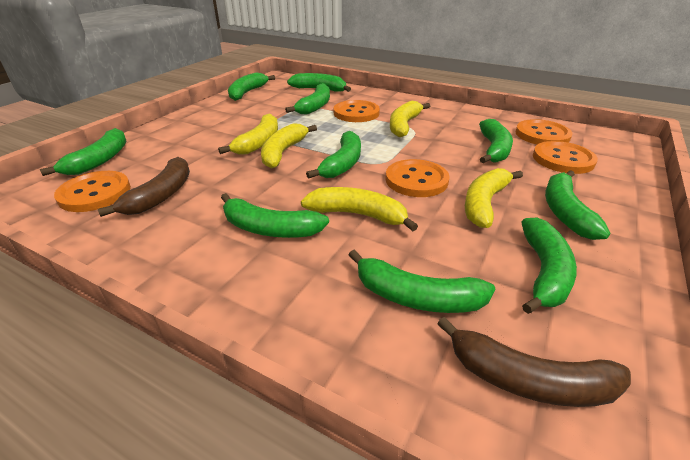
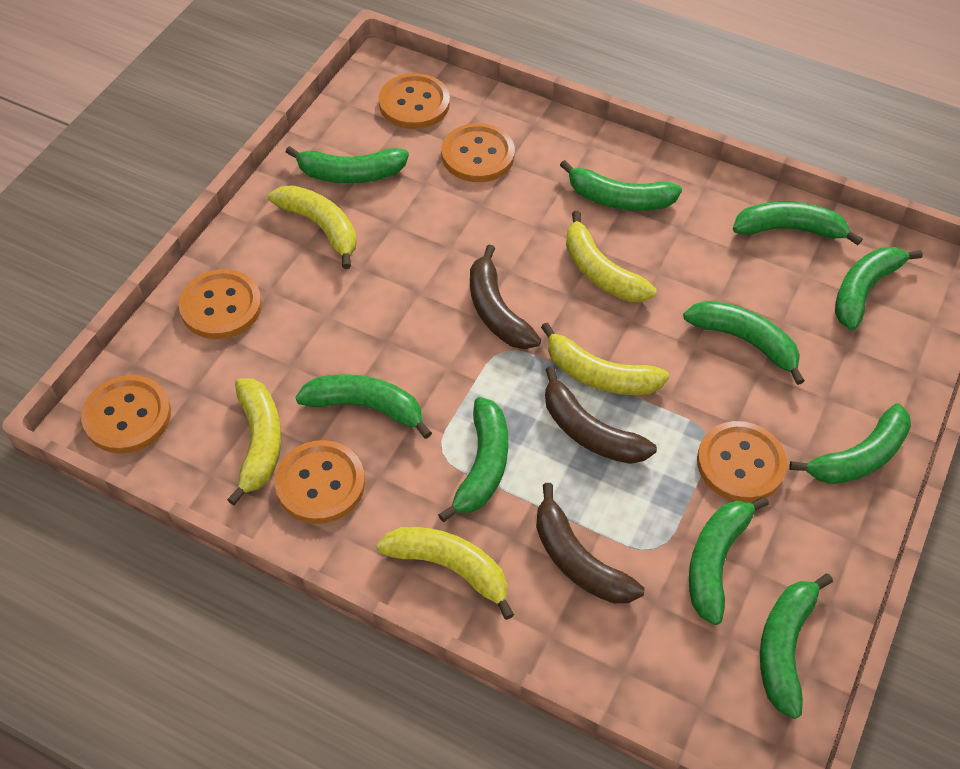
brown banana: 2 -> 3
orange button: 5 -> 6

